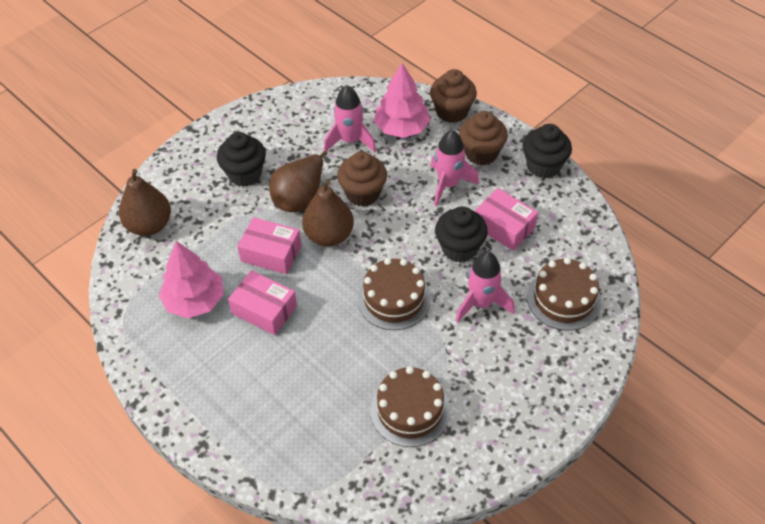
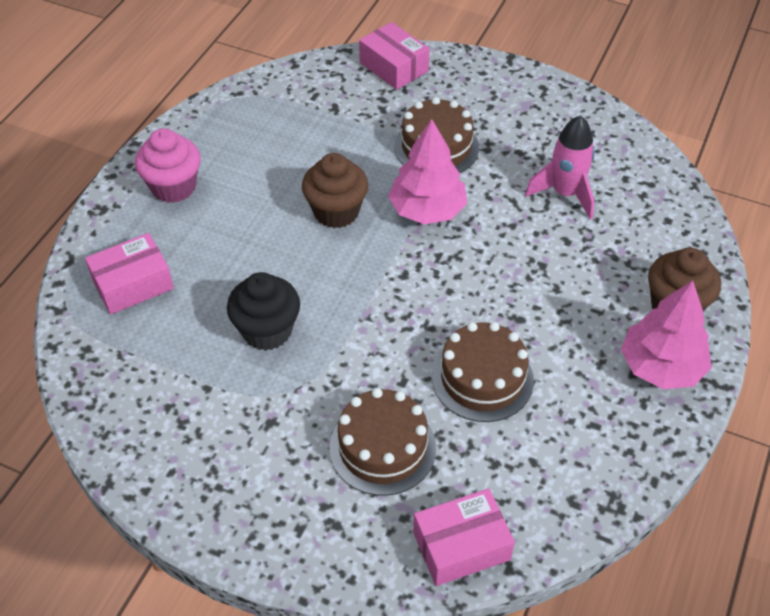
black cupcake: 3 -> 1
brown cupcake: 3 -> 2
brown pear: 3 -> 0
pink cupcake: 0 -> 1
pink rocket: 3 -> 1

